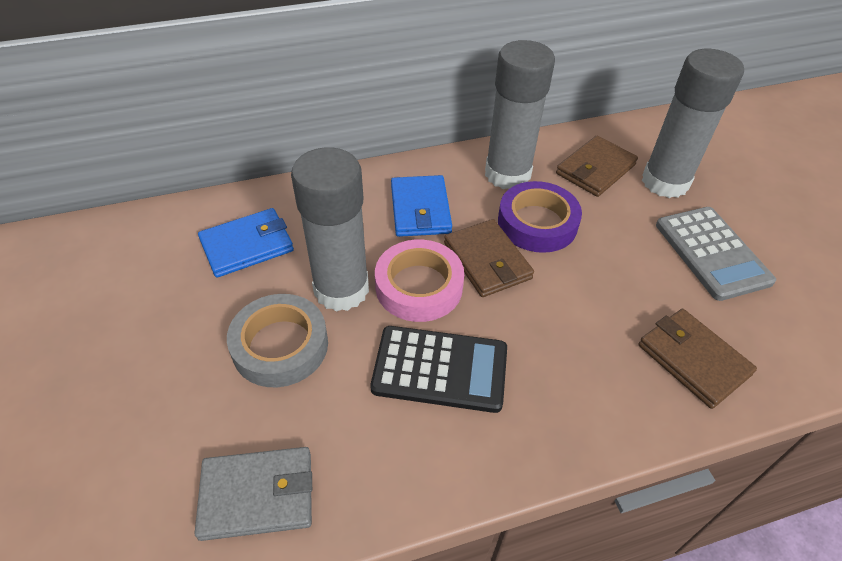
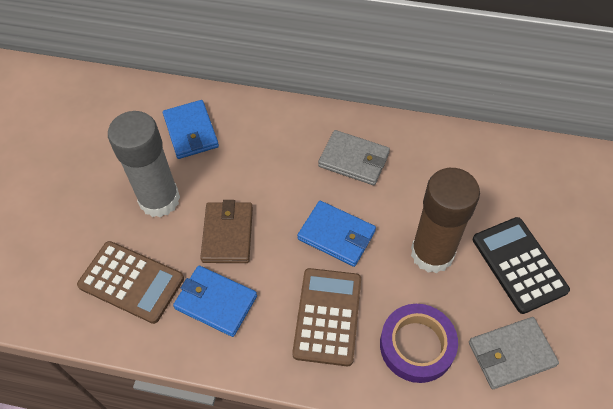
blue wallet: 2 -> 3
brown calculator: 0 -> 2
brown glue stick: 0 -> 1
brown wallet: 3 -> 1
grey calculator: 1 -> 0
grey glue stick: 3 -> 1
grey tape: 1 -> 0
grey wallet: 1 -> 2
pink tape: 1 -> 0

